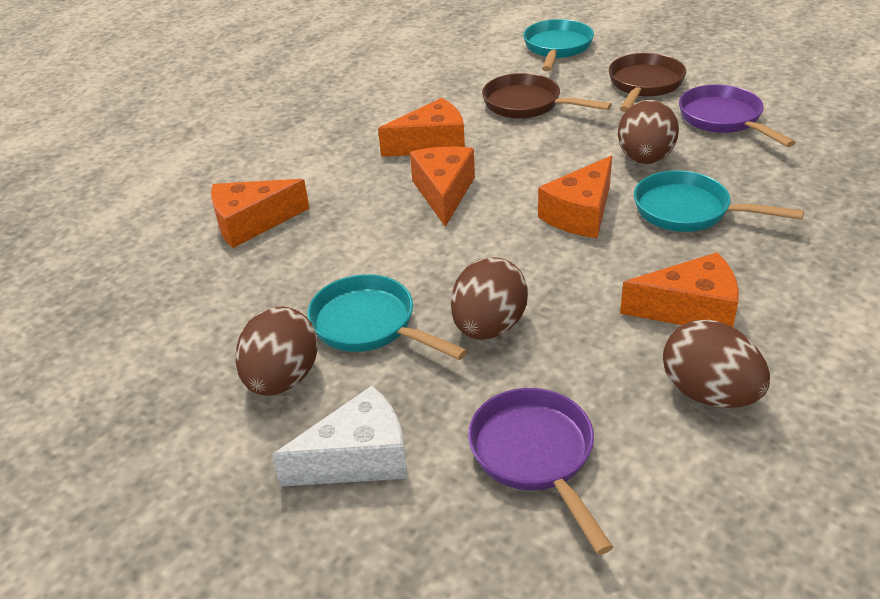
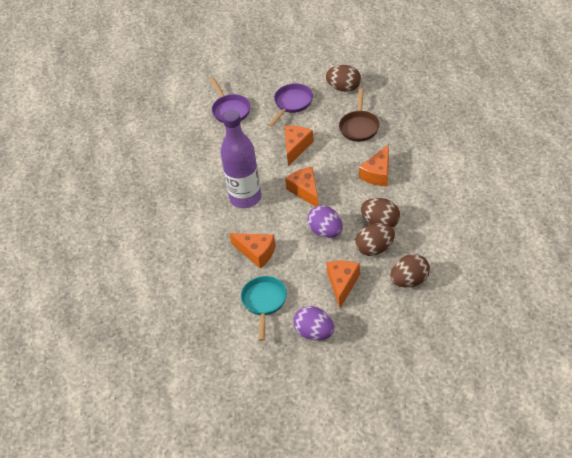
brown pan: 2 -> 1
purple bottle: 0 -> 1
purple egg: 0 -> 2
turquoise pan: 3 -> 1
white cheese: 1 -> 0

